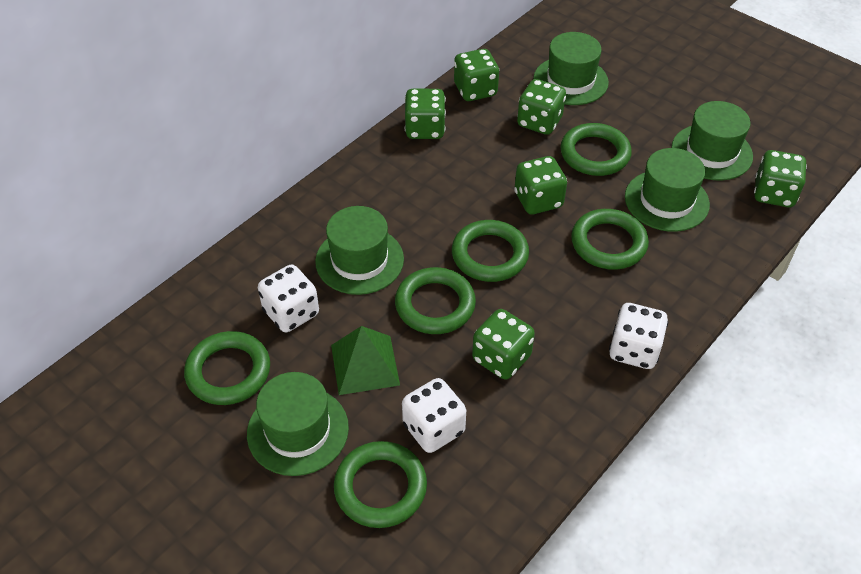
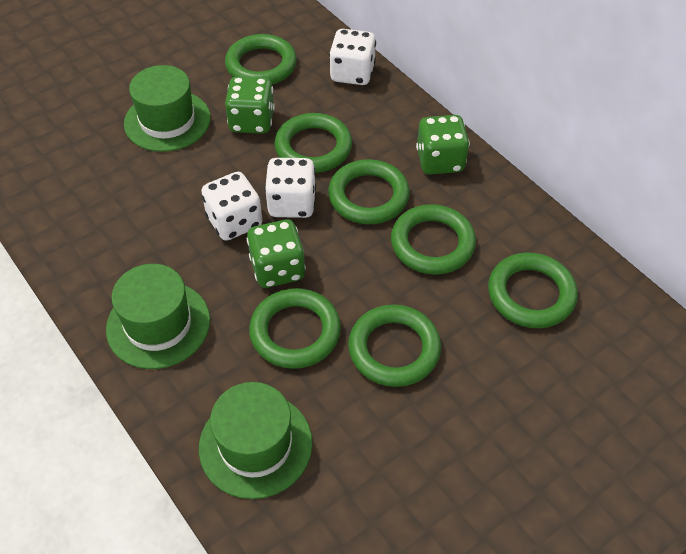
green dice: 6 -> 3
green hat: 5 -> 3
green pyramid: 1 -> 0
green ring: 6 -> 7

